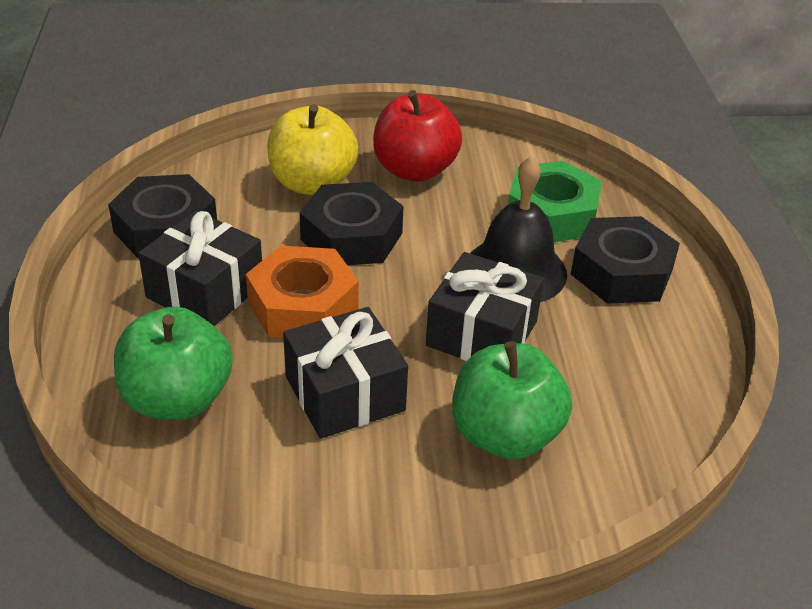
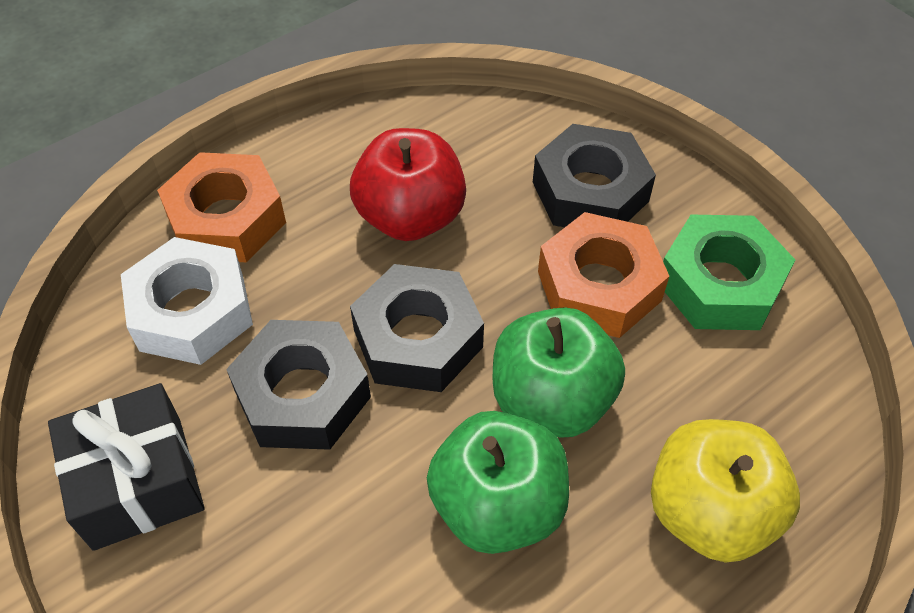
black bell: 1 -> 0
black gift: 3 -> 1
orange nut: 1 -> 2
white nut: 0 -> 1

